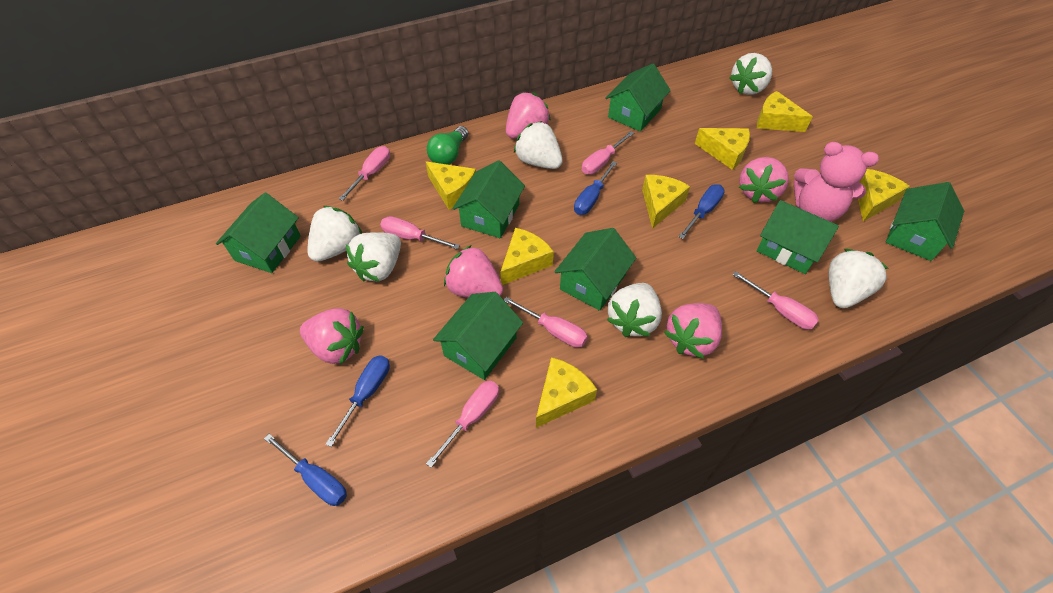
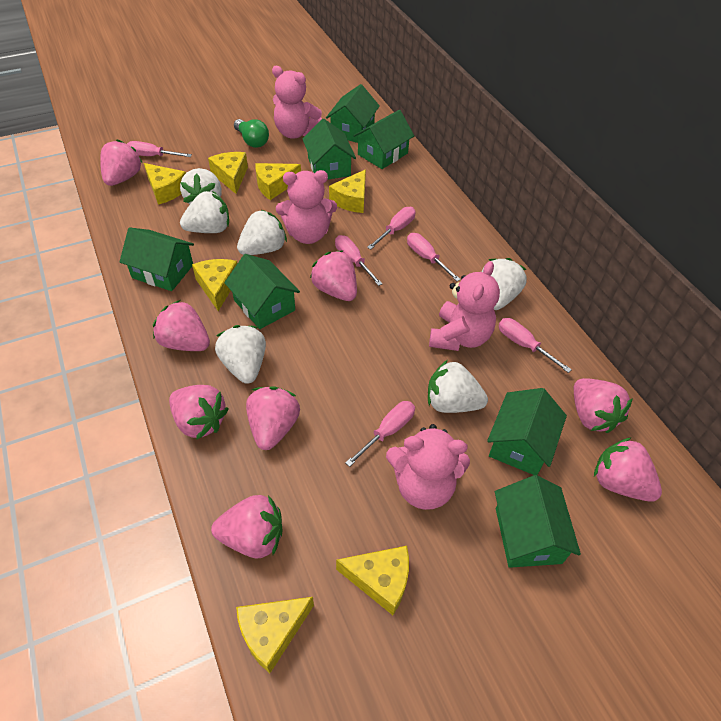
blue screwdriver: 4 -> 0
pink strawberry: 5 -> 8
pink teddy bear: 1 -> 4

